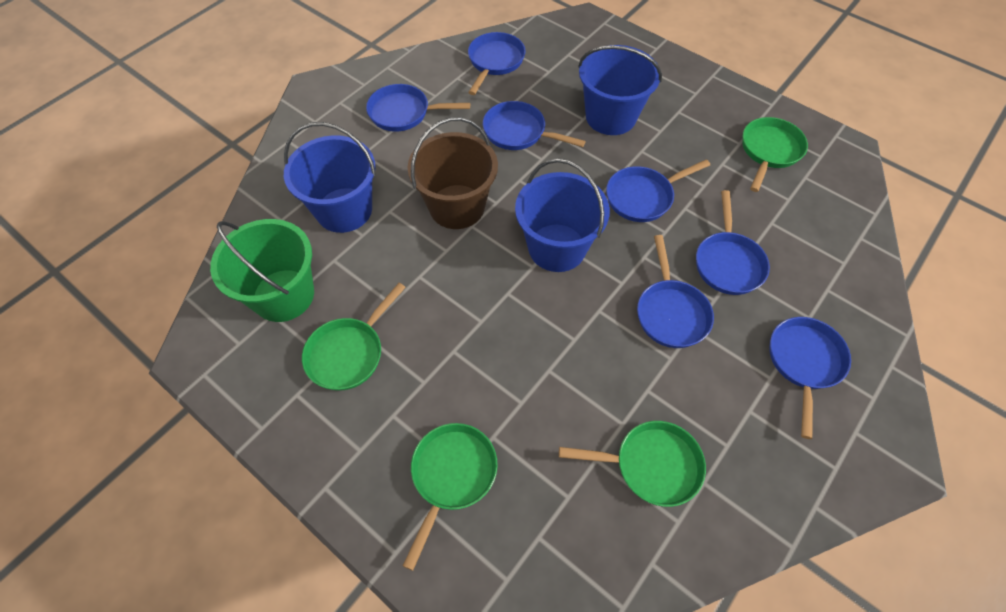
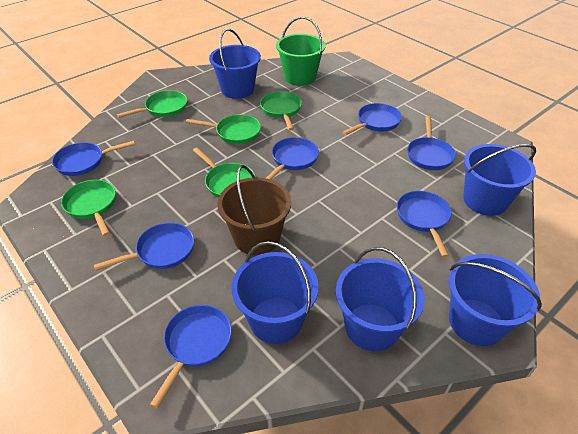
blue bucket: 3 -> 5
green pan: 4 -> 5

